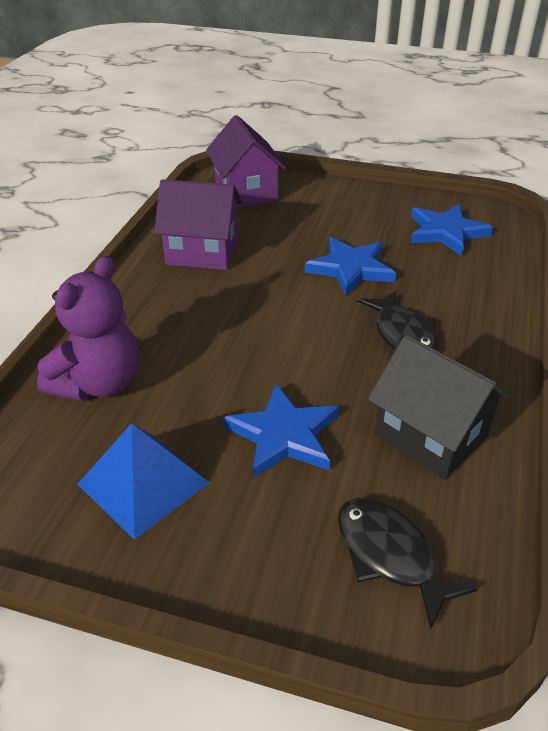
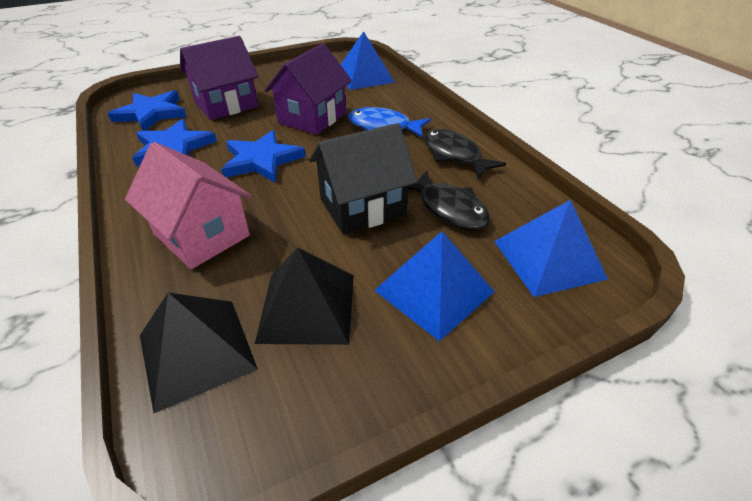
black pyramid: 0 -> 2
blue fish: 0 -> 1
blue pyramid: 1 -> 3
pink house: 0 -> 1
purple teddy bear: 1 -> 0

